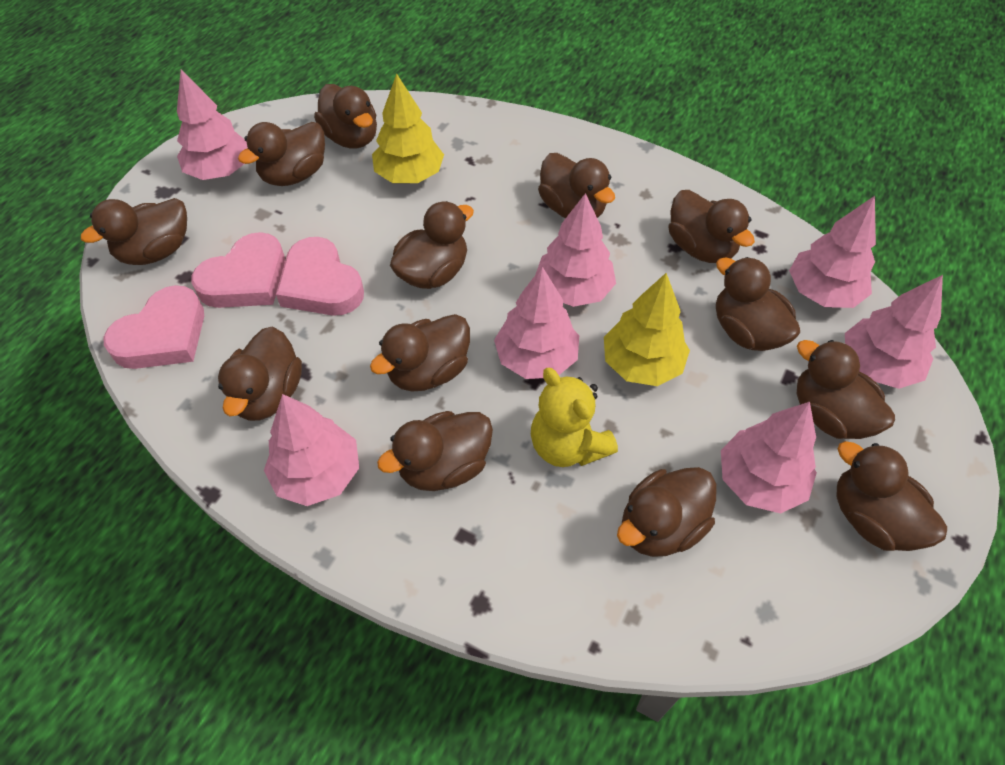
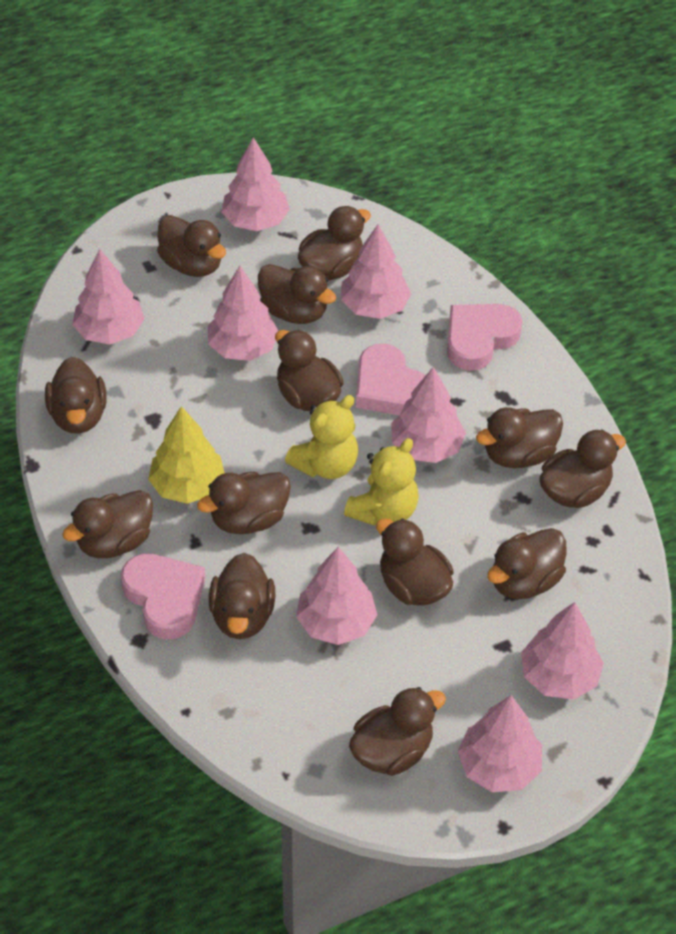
pink tree: 7 -> 8
yellow teddy bear: 1 -> 2
yellow tree: 2 -> 1

